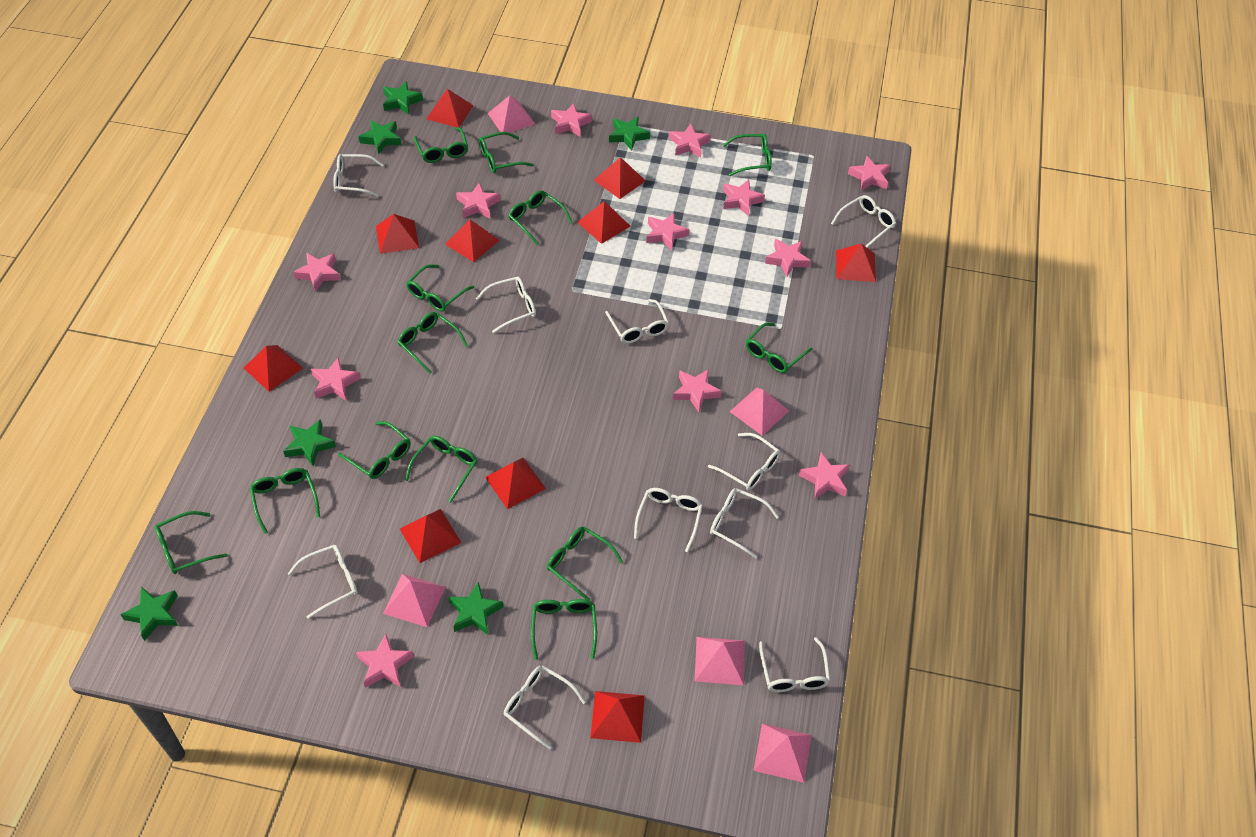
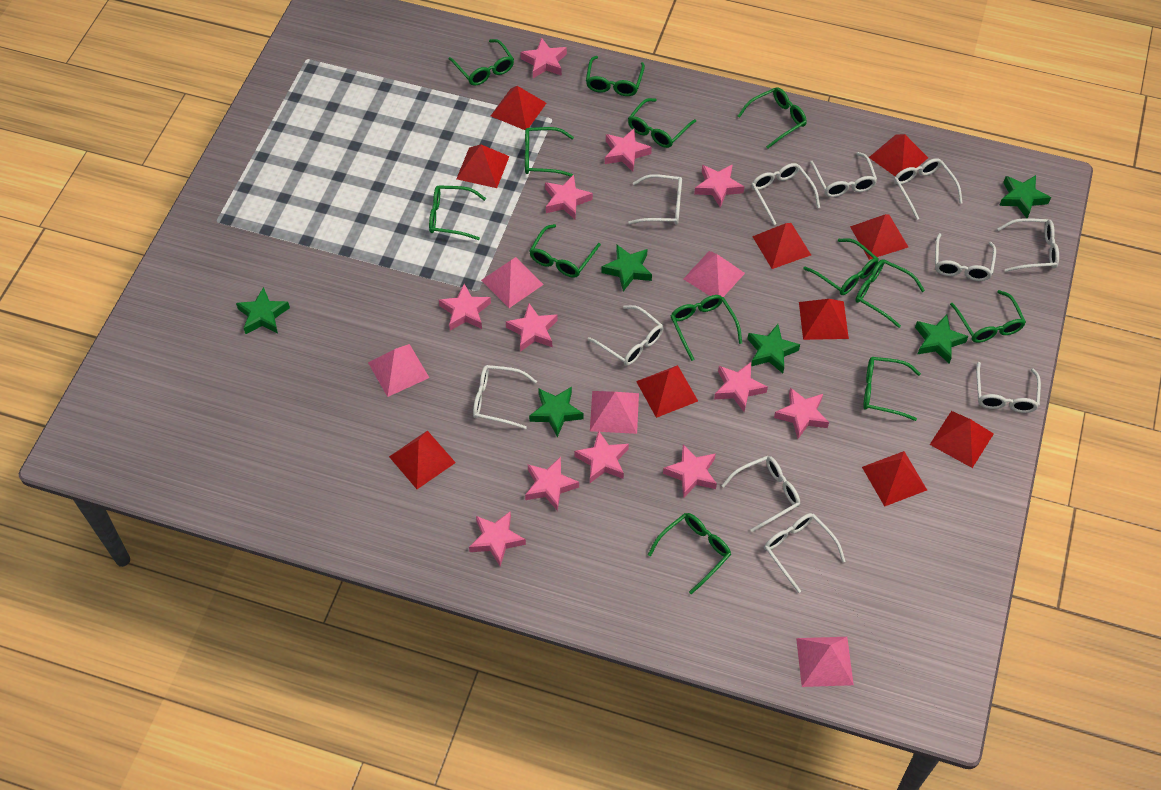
white glasses: 10 -> 11

